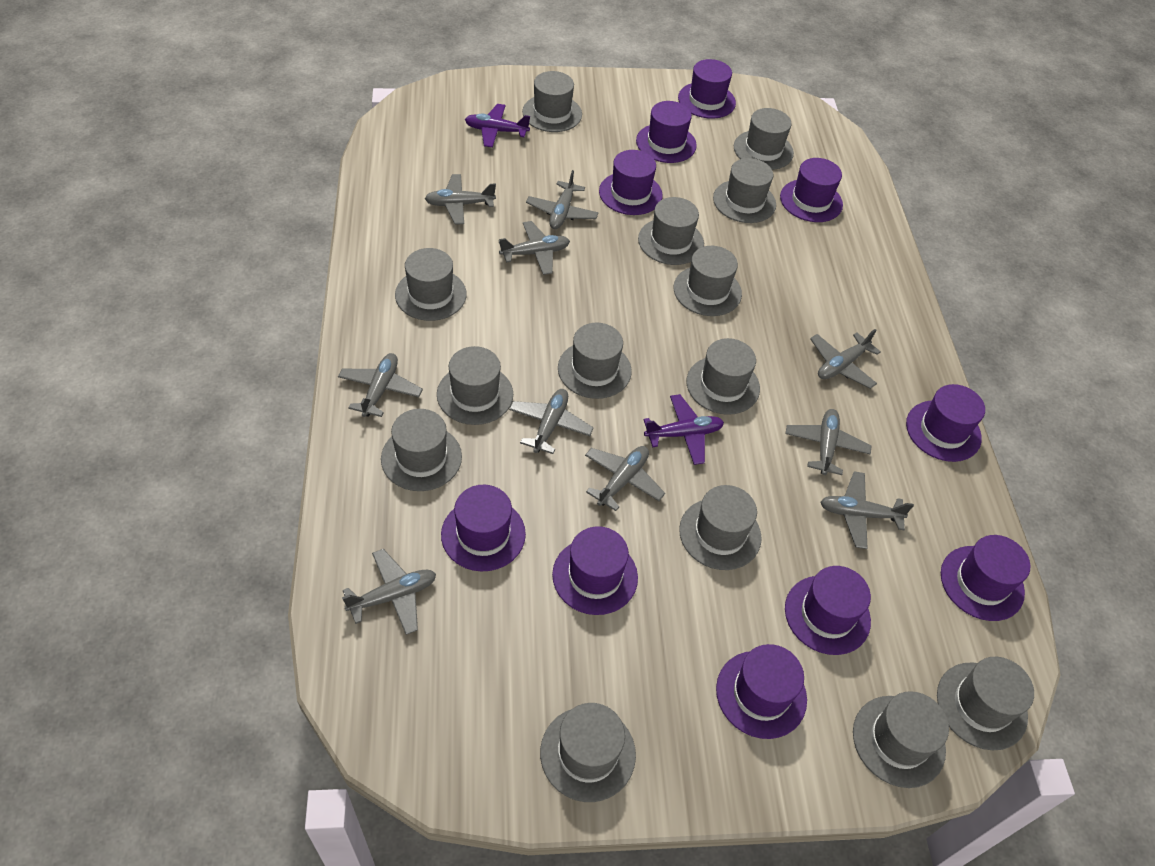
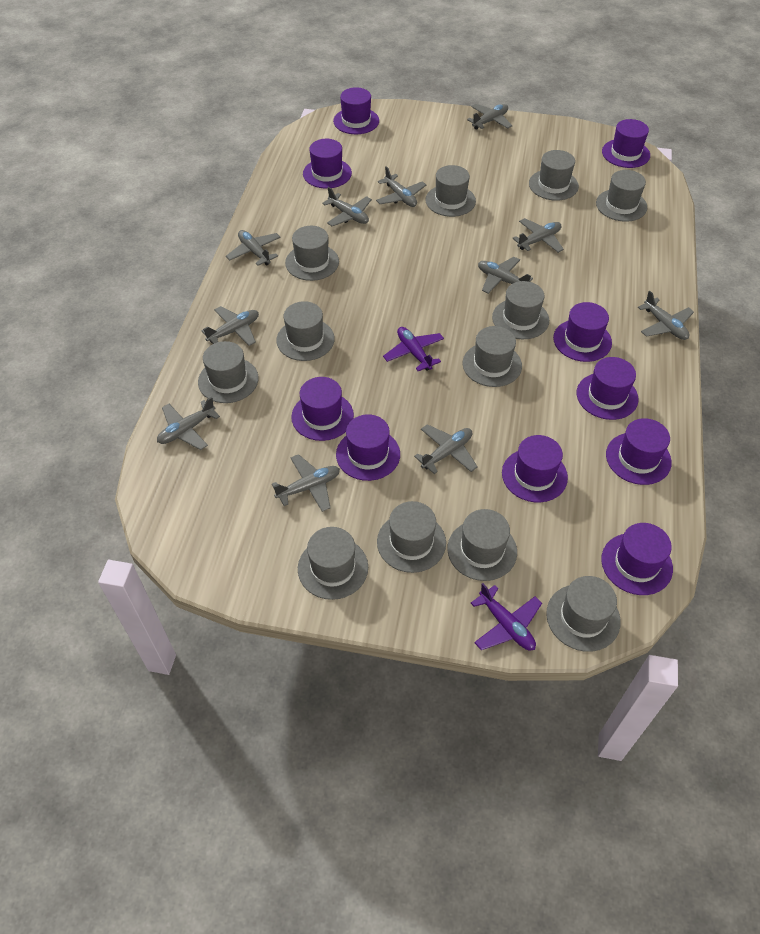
grey hat: 14 -> 12
grey plane: 10 -> 11

